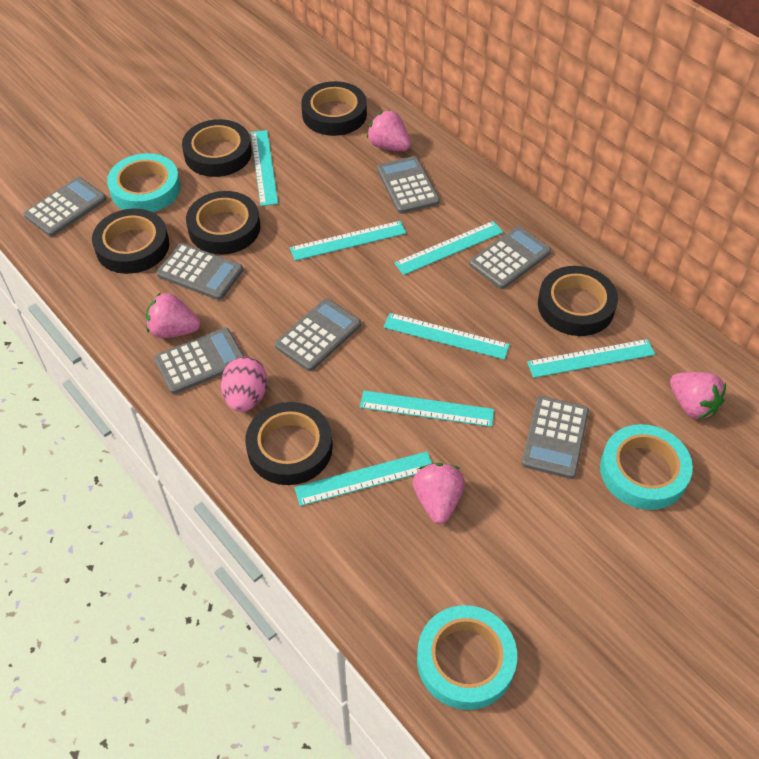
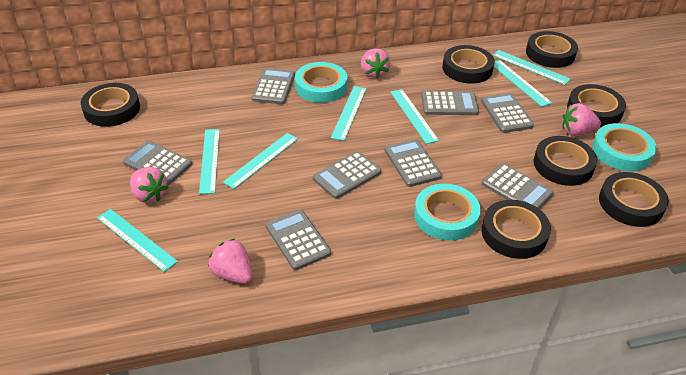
black tape: 6 -> 7
grey calculator: 7 -> 8
pink egg: 1 -> 0

